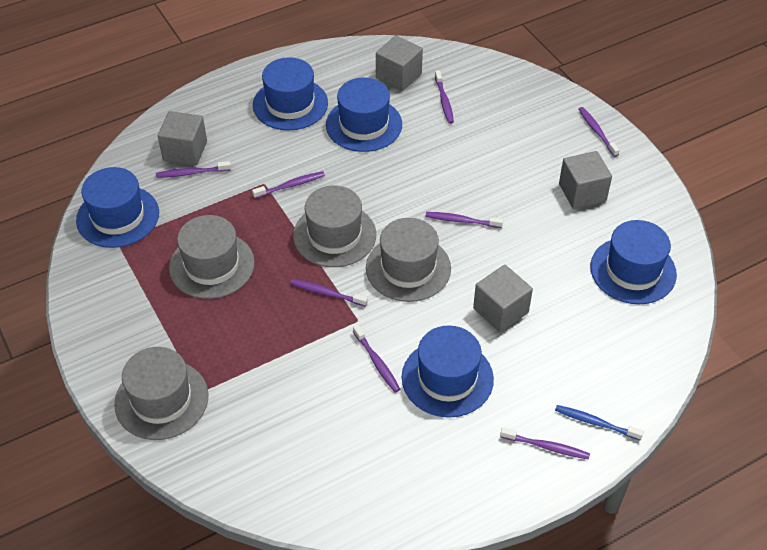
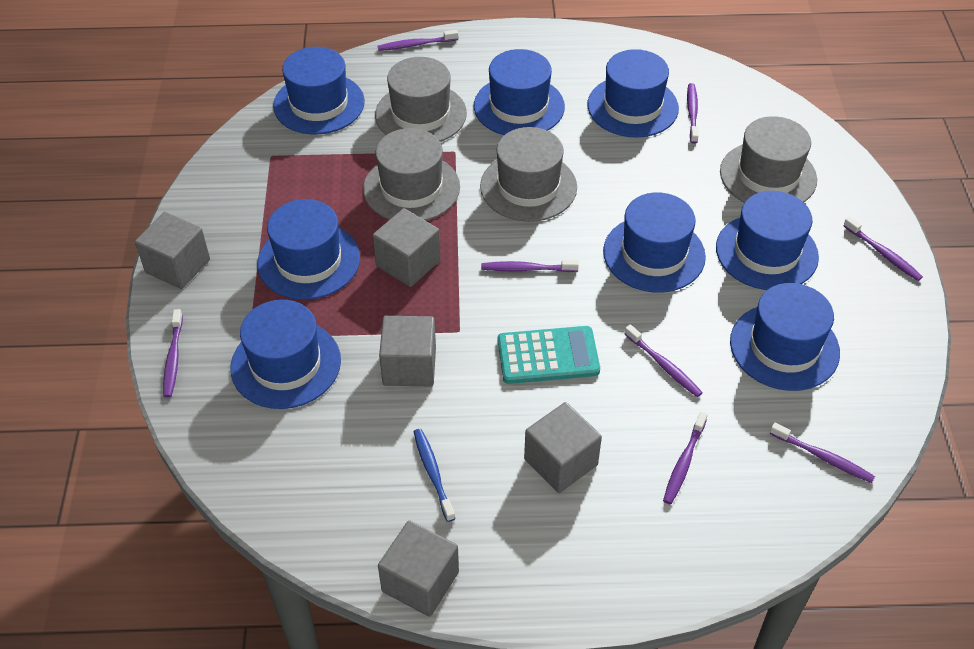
blue hat: 5 -> 8
grey cube: 4 -> 5
turquoise calculator: 0 -> 1

